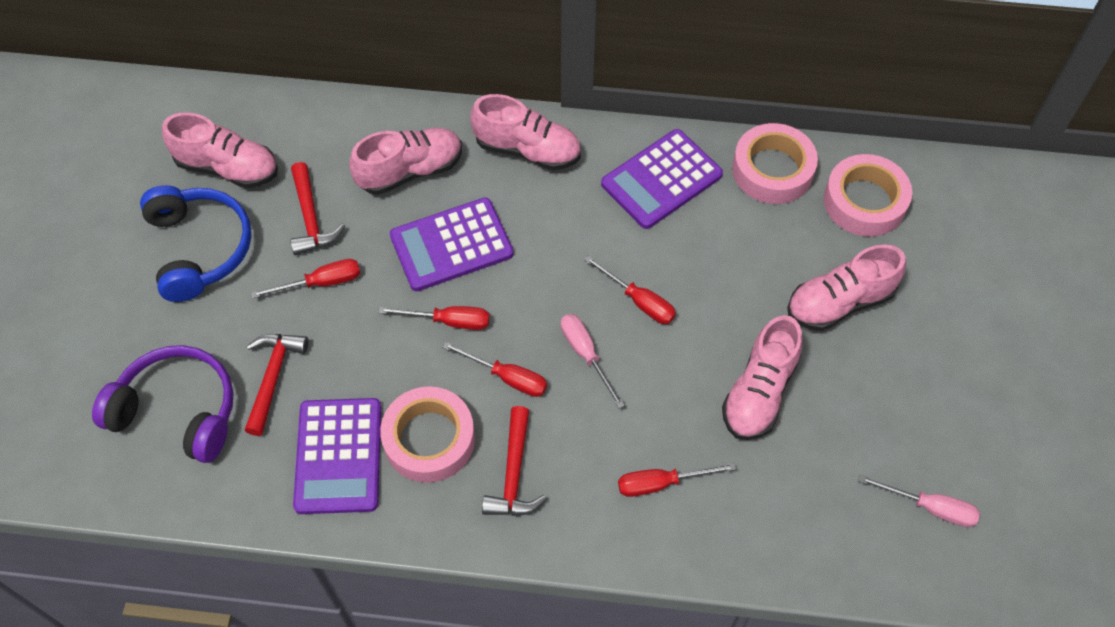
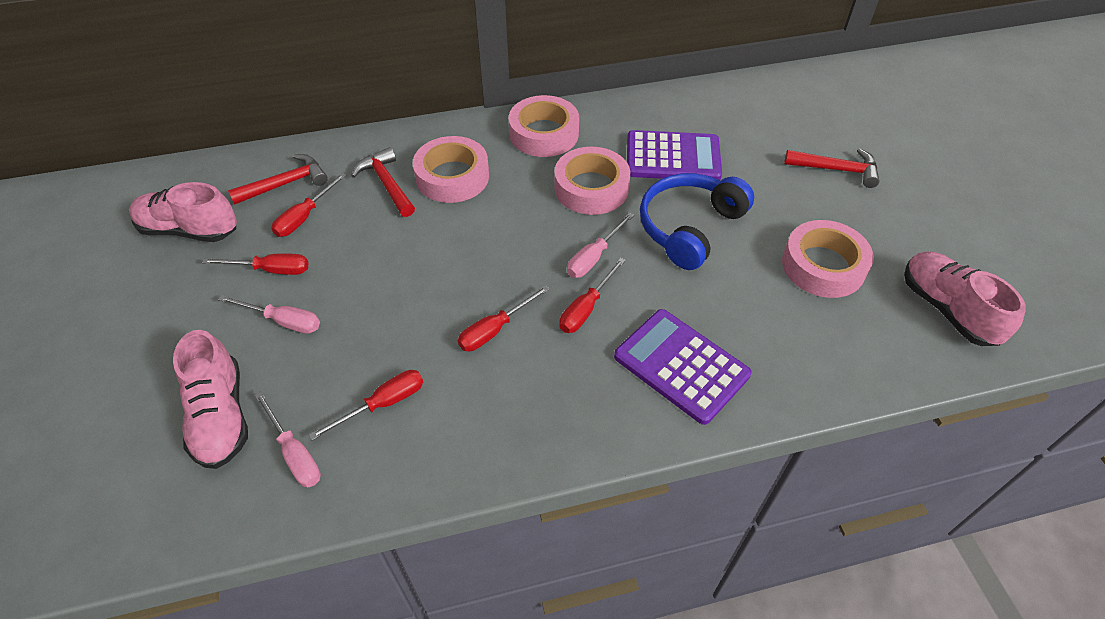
pink screwdriver: 2 -> 3
pink shoe: 5 -> 3
pink tape: 3 -> 4
purple calculator: 3 -> 2
purple headphones: 1 -> 0

